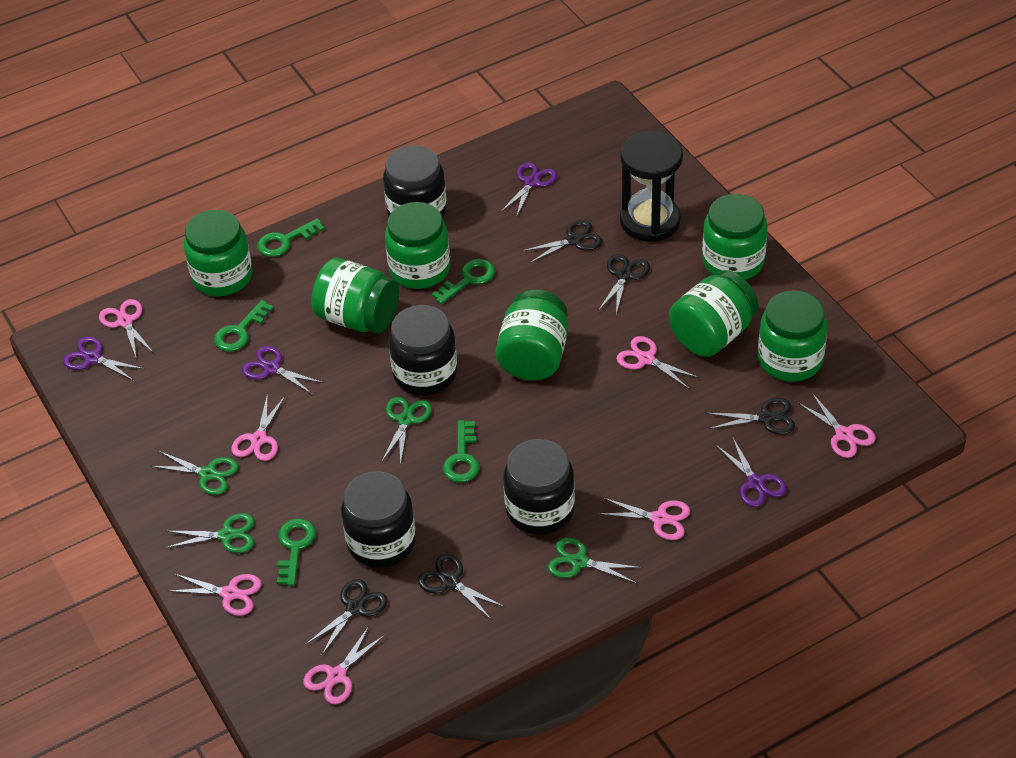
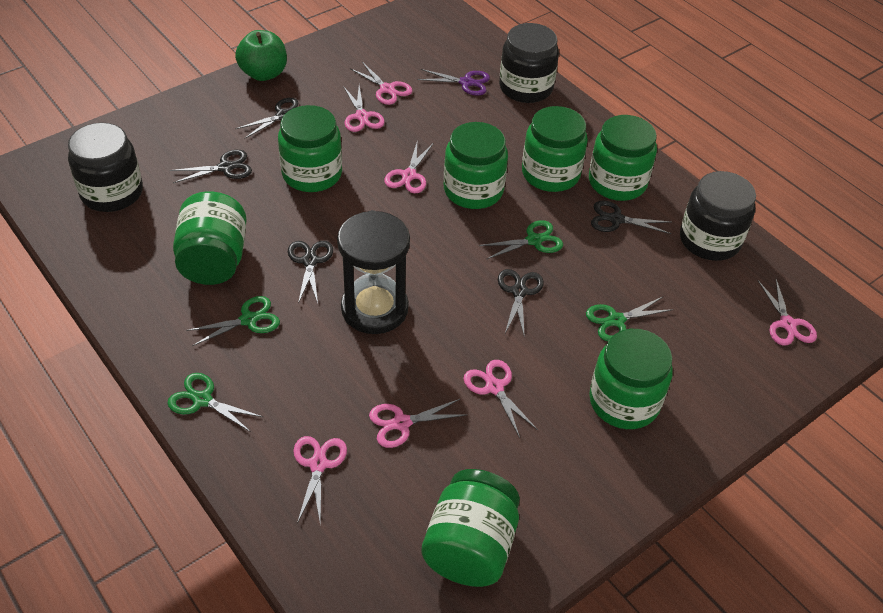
black jar: 4 -> 3
green apple: 0 -> 1
green key: 5 -> 0
purple scissors: 4 -> 1

